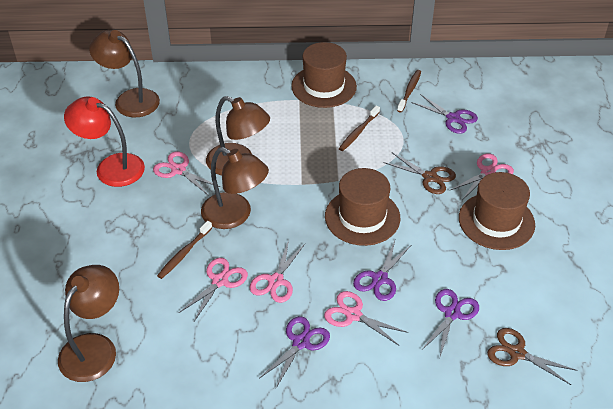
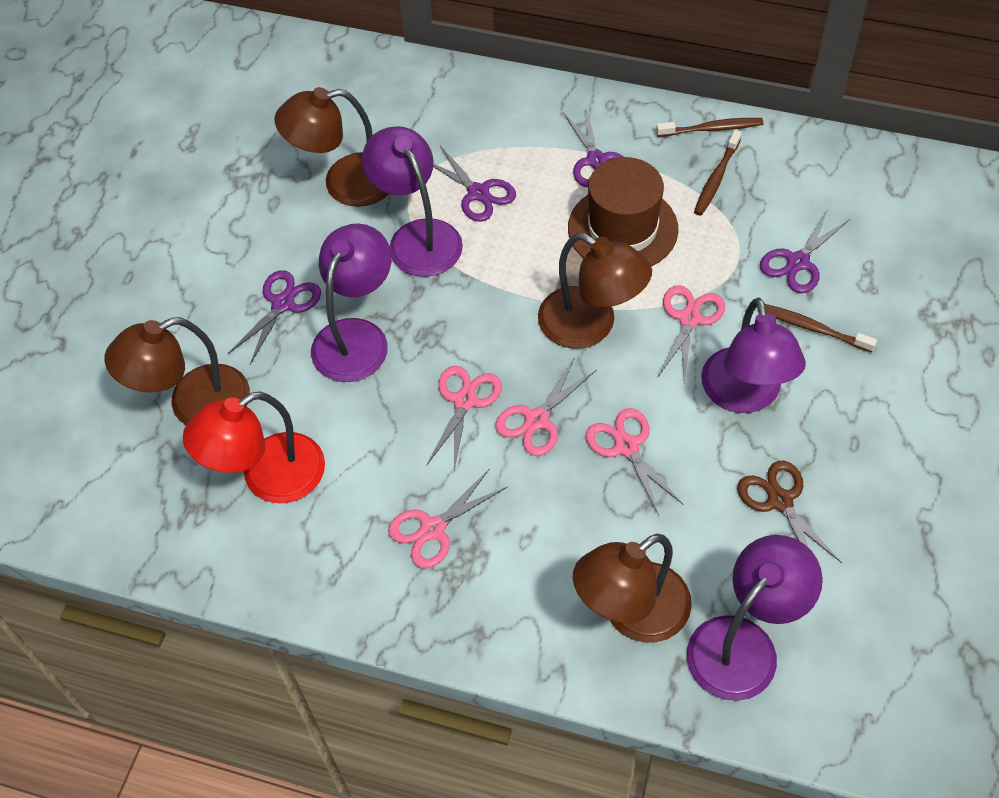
brown hat: 3 -> 1
brown scissors: 2 -> 1
purple lamp: 0 -> 4

